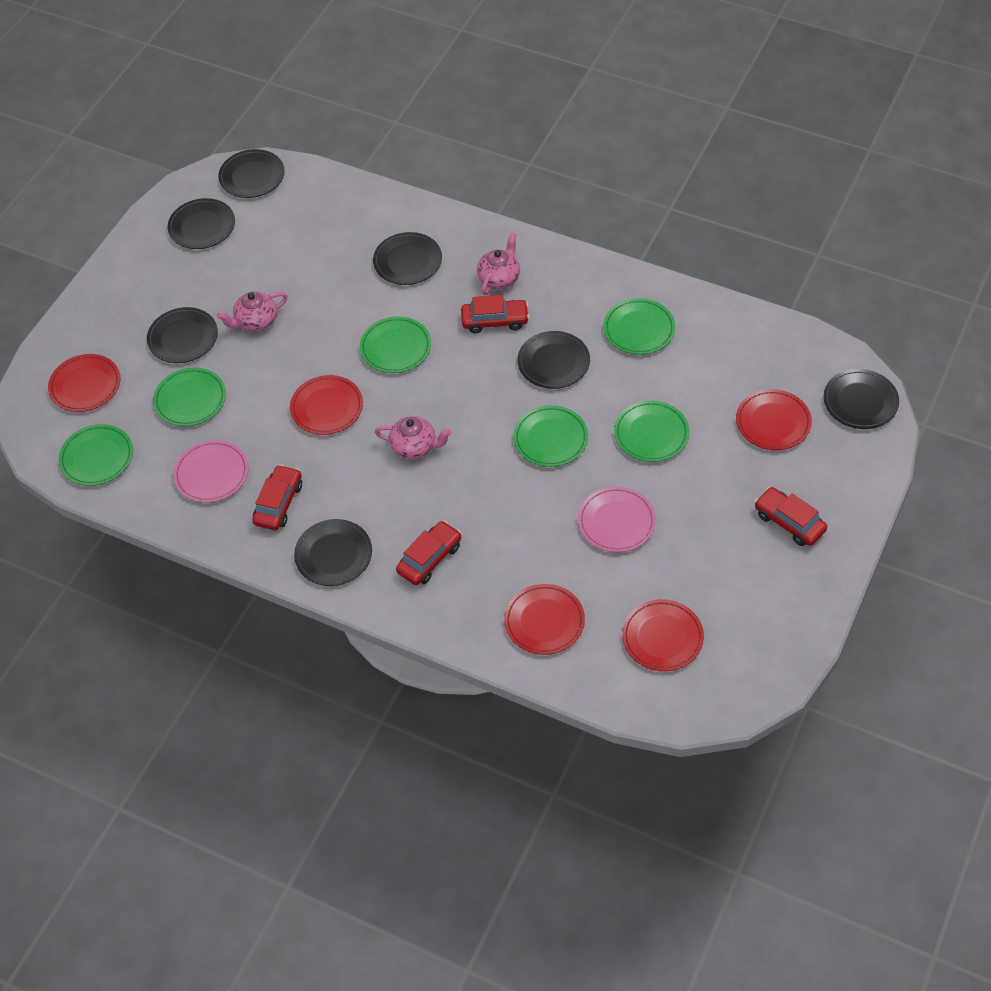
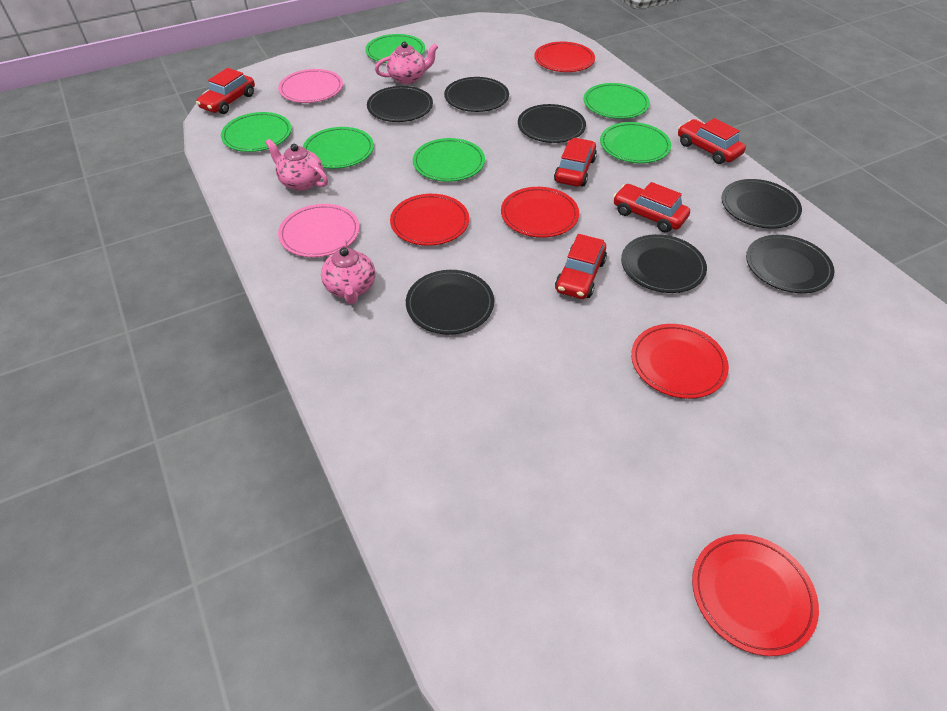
red car: 4 -> 5

